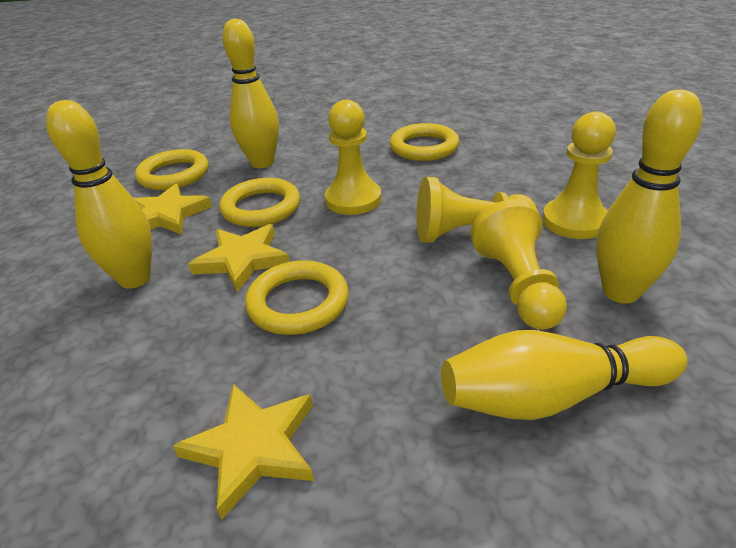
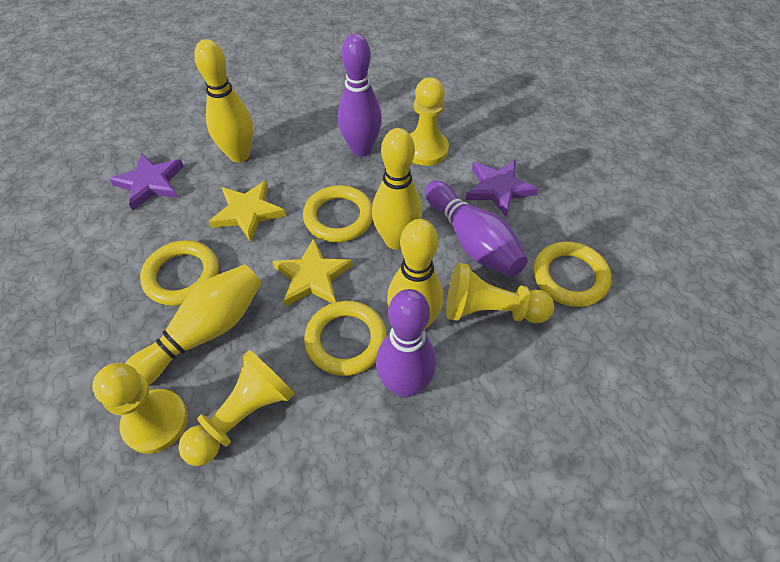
purple bowling pin: 0 -> 3
purple star: 0 -> 2
yellow star: 3 -> 2

